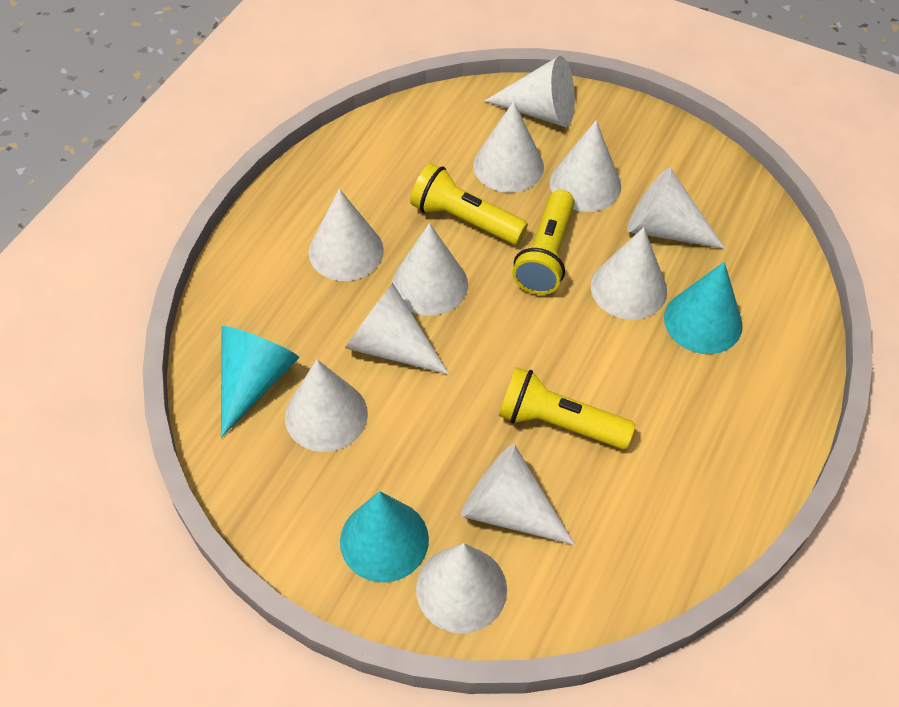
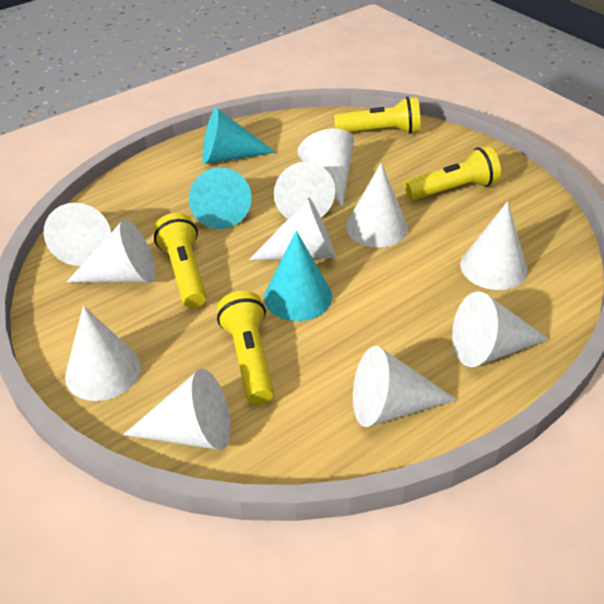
yellow flashlight: 3 -> 4

